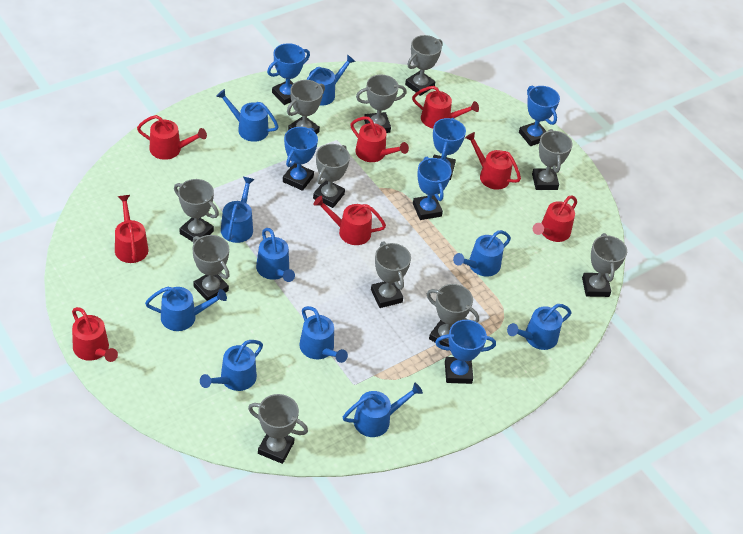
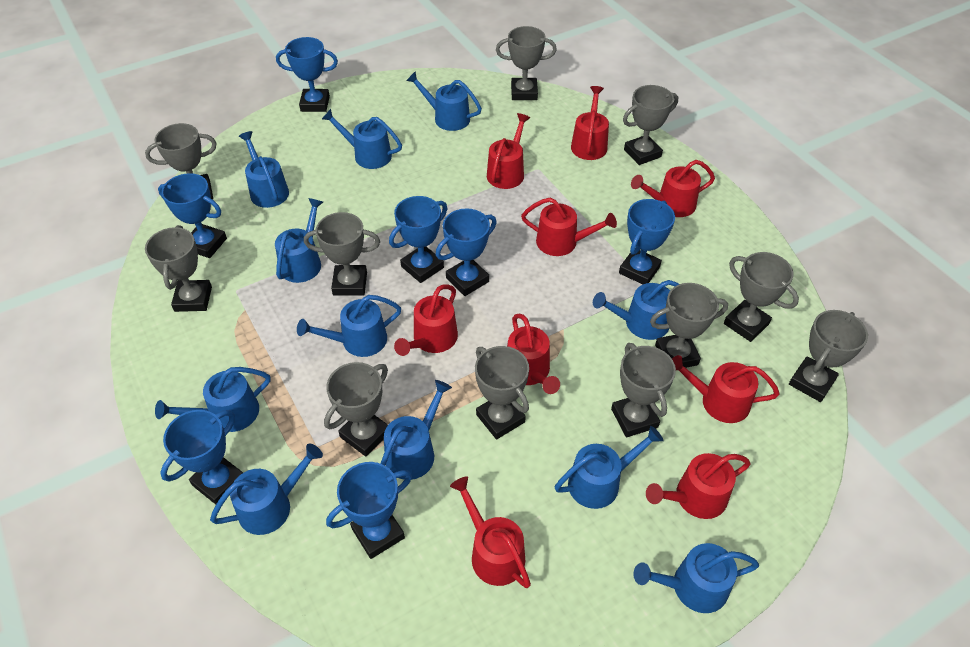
blue trophy: 6 -> 7
blue watering can: 10 -> 11
red watering can: 8 -> 9

